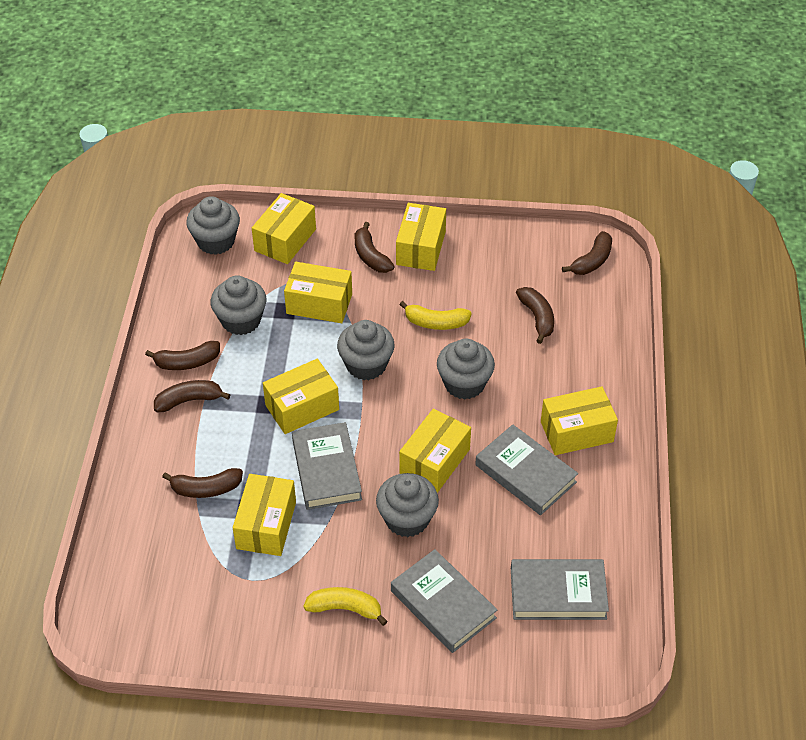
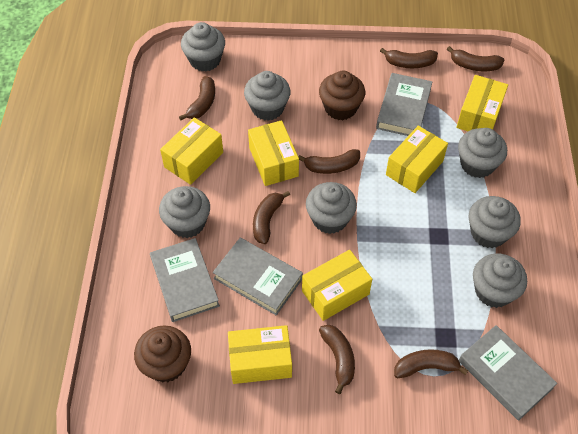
brown banana: 6 -> 7
brown cupcake: 0 -> 2
grey cupcake: 5 -> 7
yellow banana: 2 -> 0
yellow box: 7 -> 6

